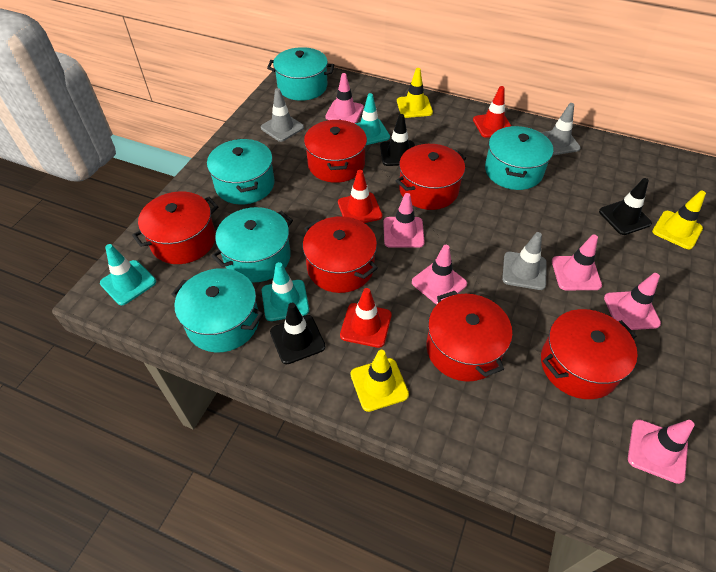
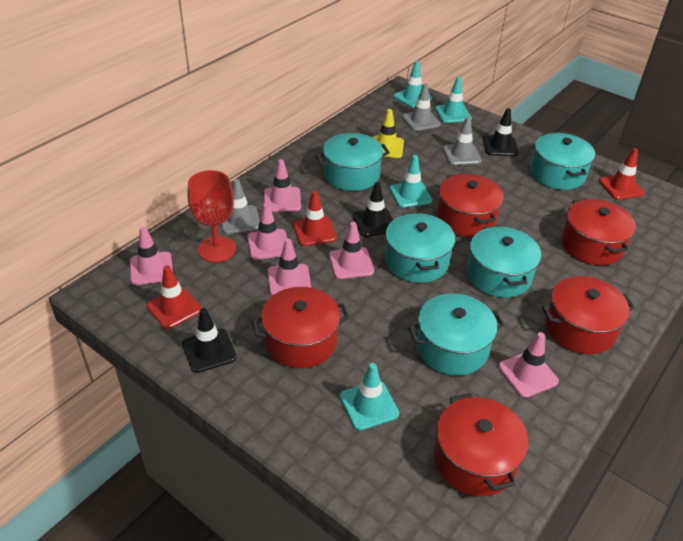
red goblet: 0 -> 1
red pot: 6 -> 5
turquoise traffic cone: 3 -> 4
yellow traffic cone: 3 -> 1

